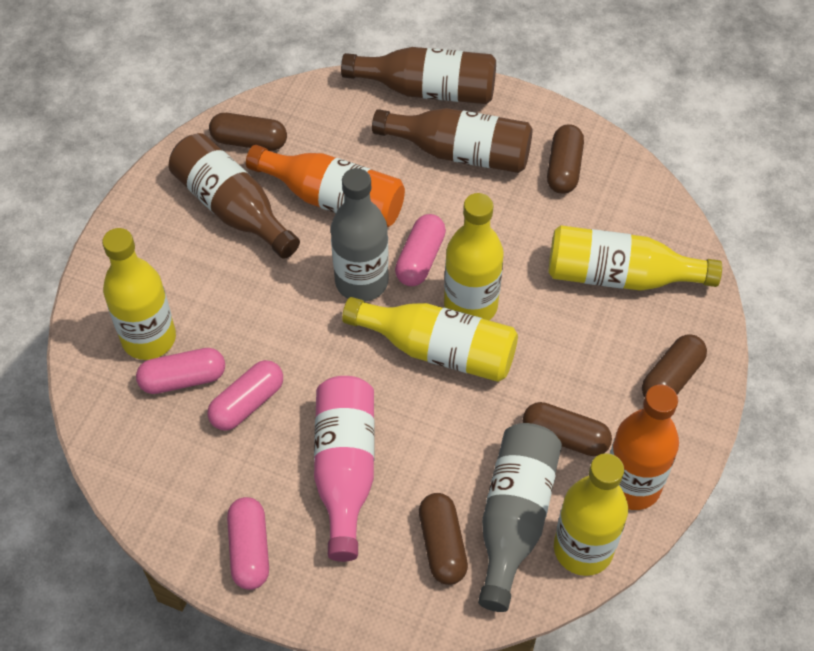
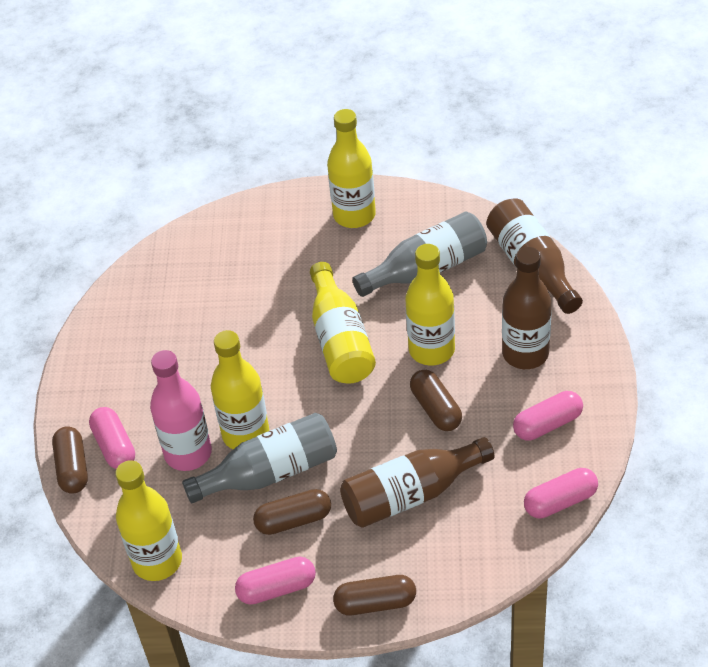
brown capsule: 5 -> 4
orange bottle: 2 -> 0

